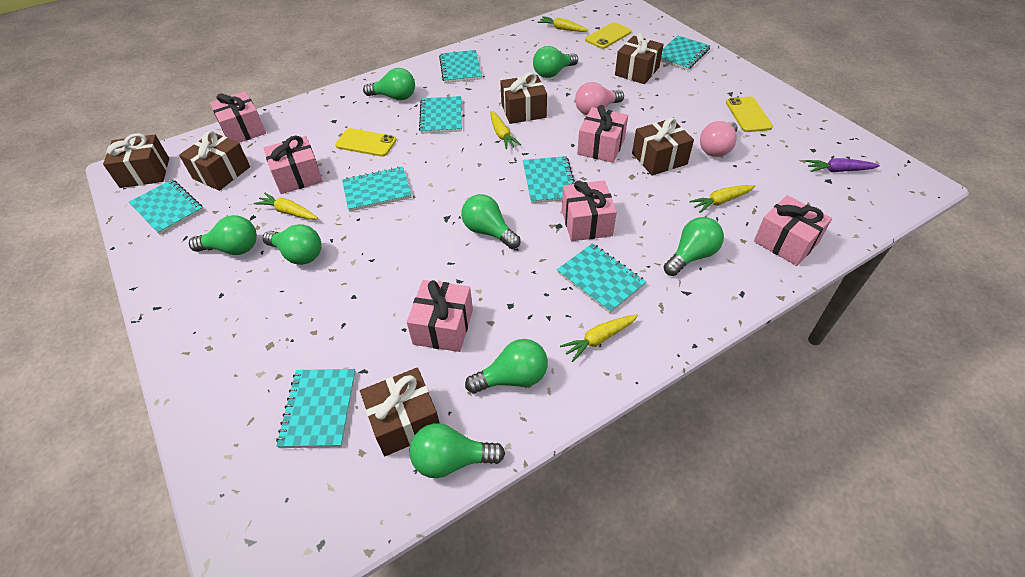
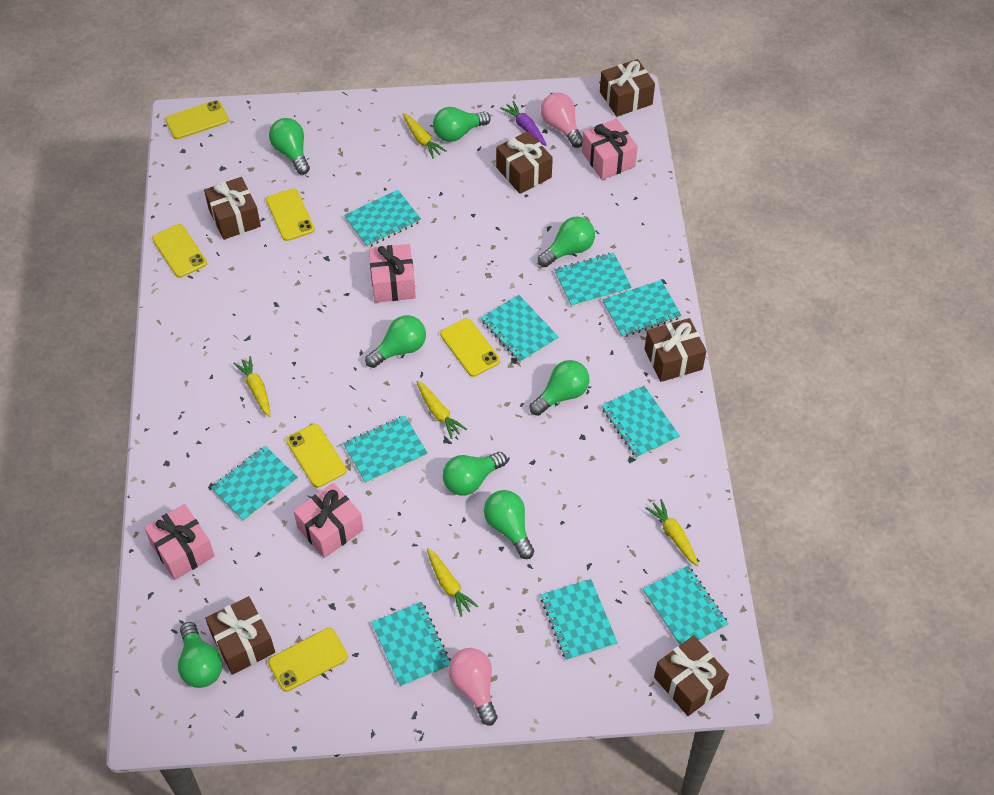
pink gift: 6 -> 4
turquoise notebook: 8 -> 10
yellow phone: 3 -> 6

